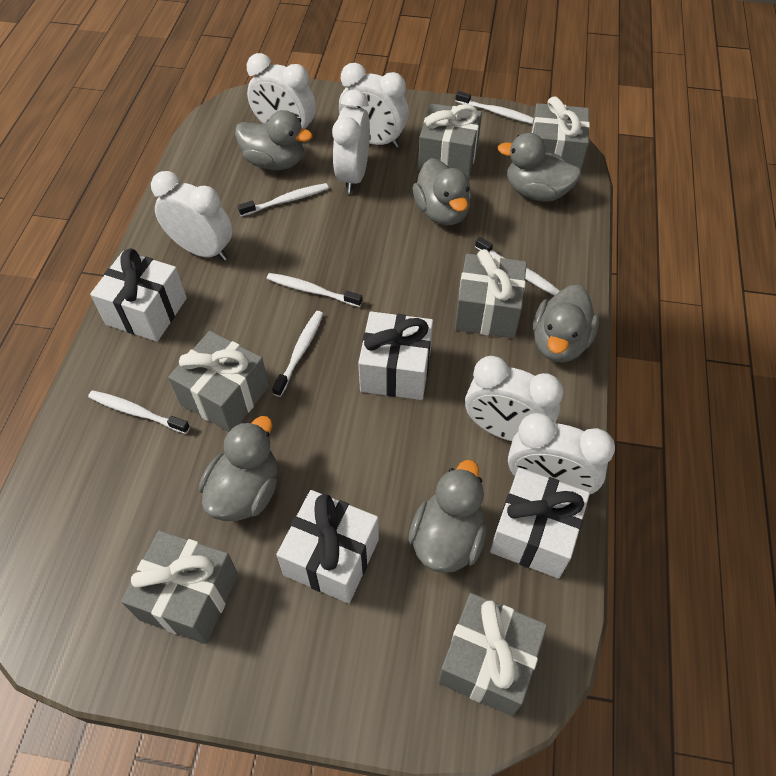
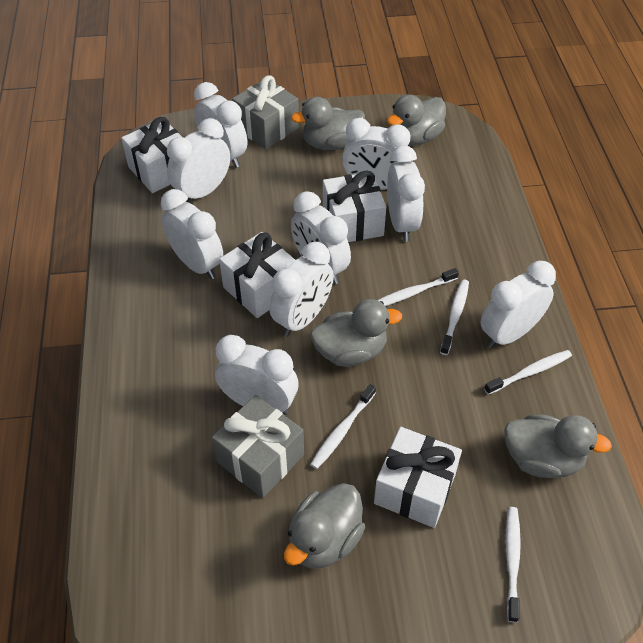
grey duck: 6 -> 5
grey gift: 6 -> 2
white clock: 6 -> 9
white toothbrush: 6 -> 5

